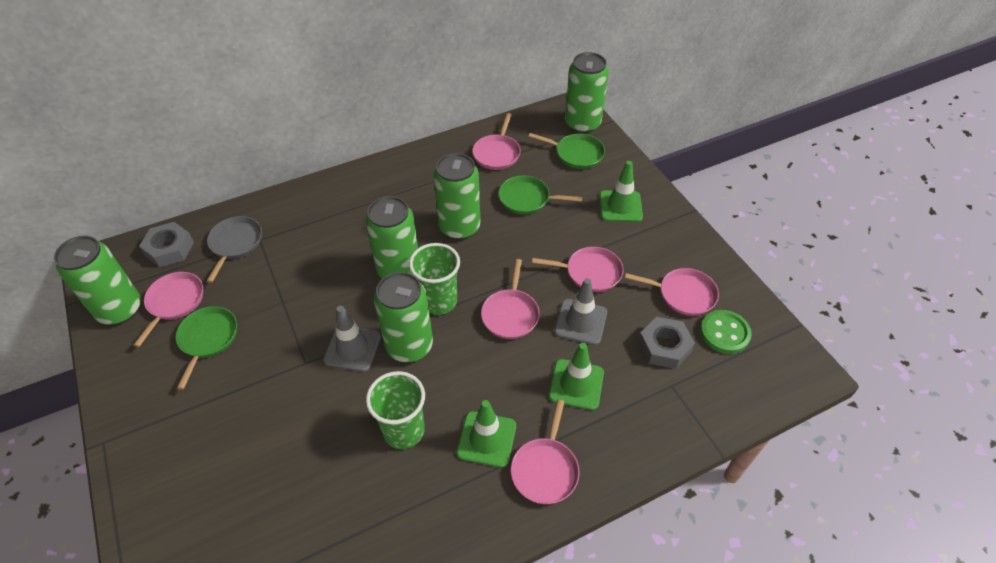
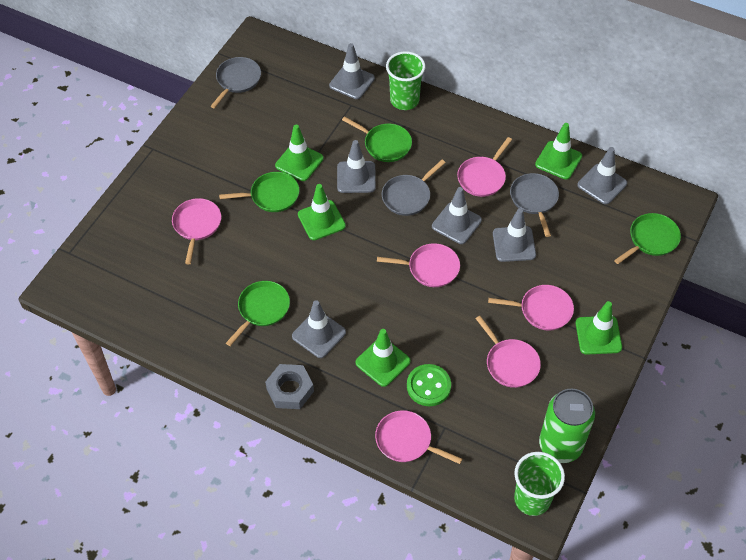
green can: 5 -> 1
green pan: 3 -> 4
green traffic cone: 3 -> 5
grey nut: 2 -> 1
grey pan: 1 -> 3
grey traffic cone: 2 -> 6

